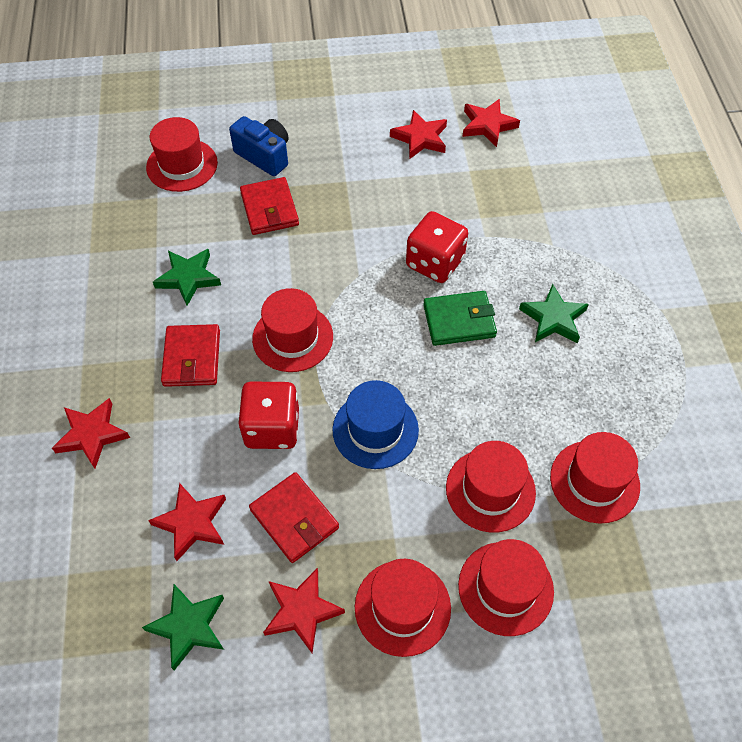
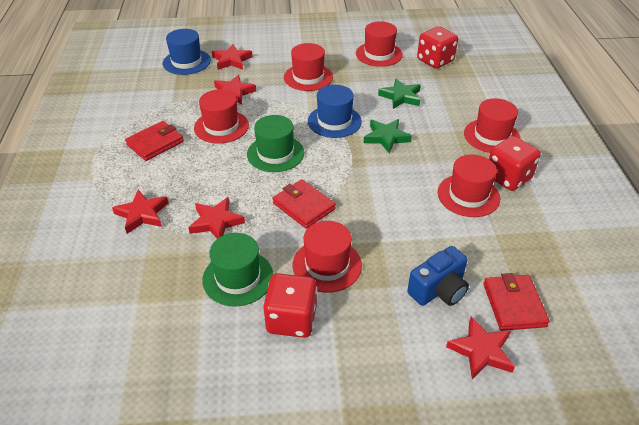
blue hat: 1 -> 2
green hat: 0 -> 2
green star: 3 -> 2
green wallet: 1 -> 0
red dice: 2 -> 3

